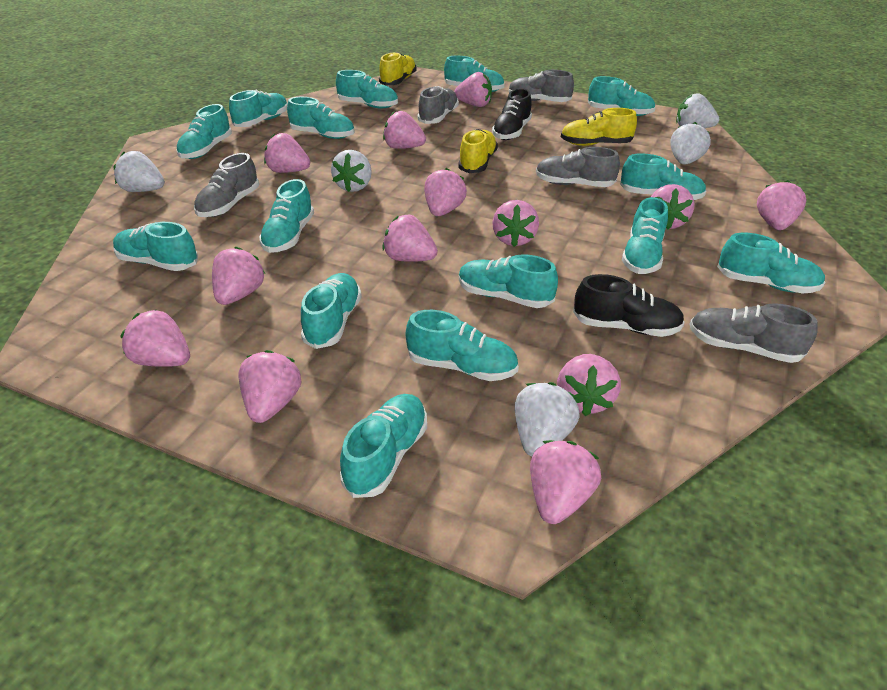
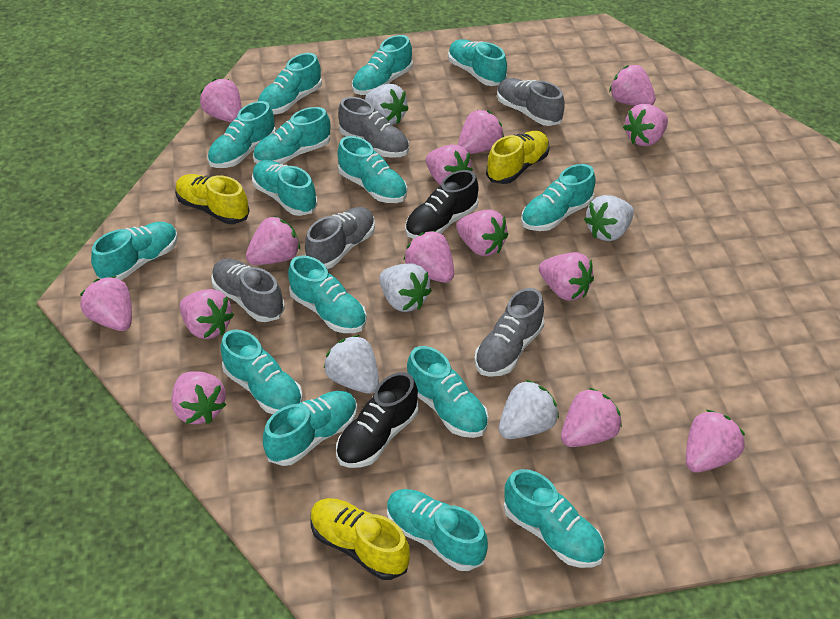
pink strawberry: 13 -> 14

